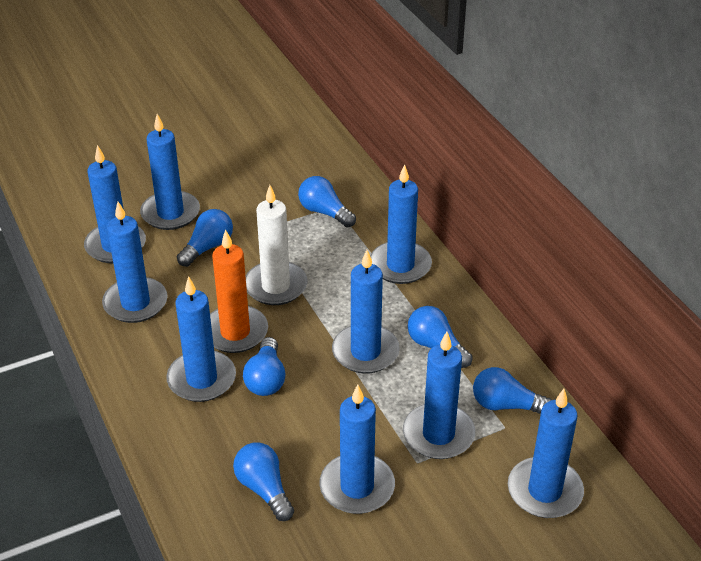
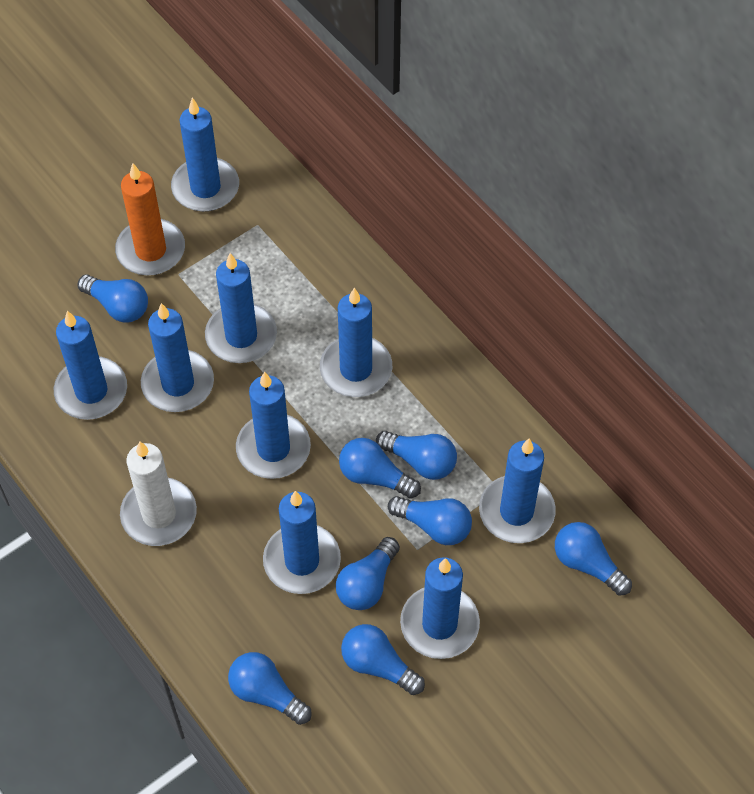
blue light bulb: 6 -> 8

